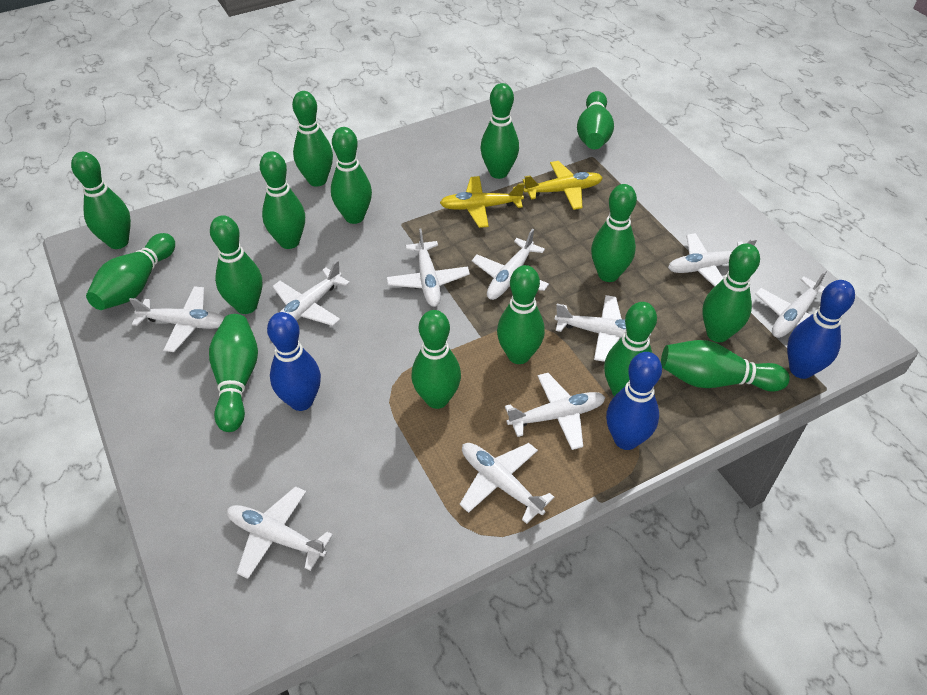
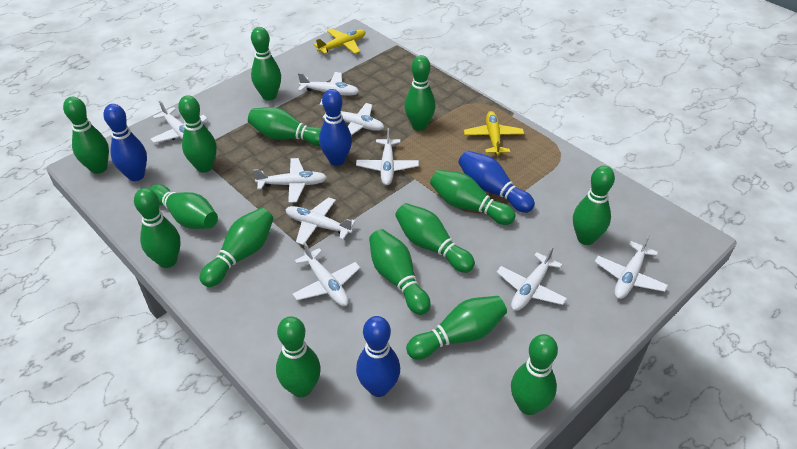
blue bowling pin: 3 -> 4
white plane: 10 -> 9

